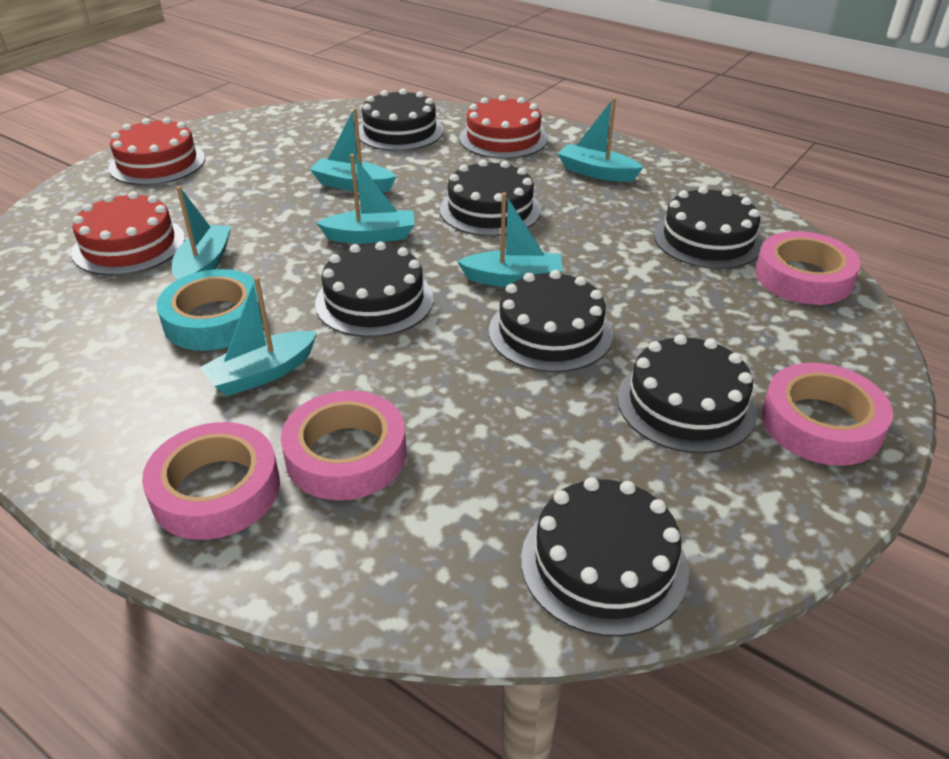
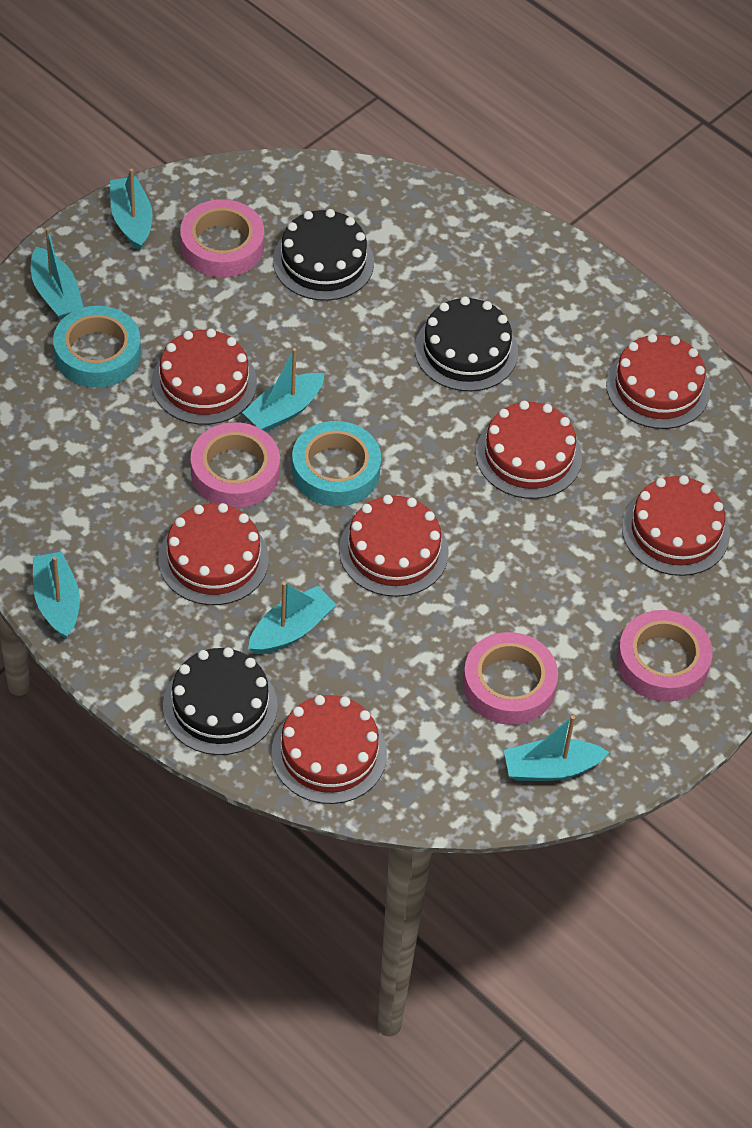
black cake: 7 -> 3
red cake: 3 -> 7
turquoise tape: 1 -> 2

